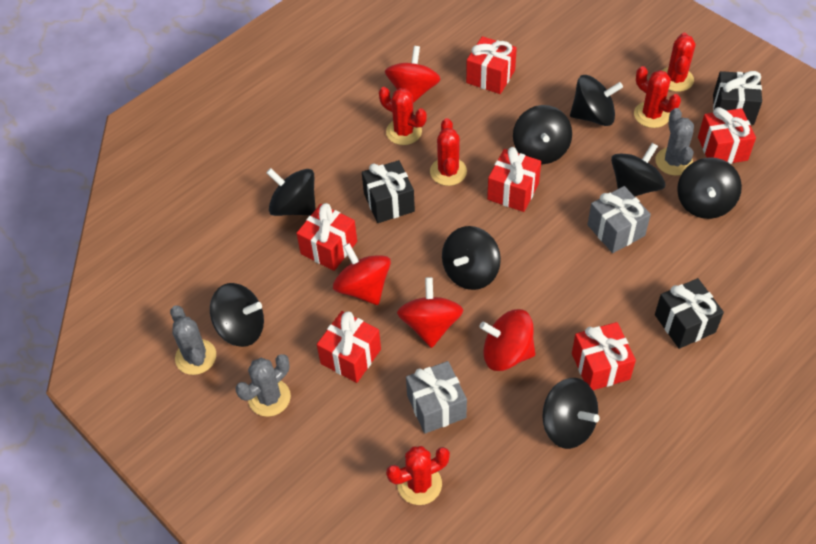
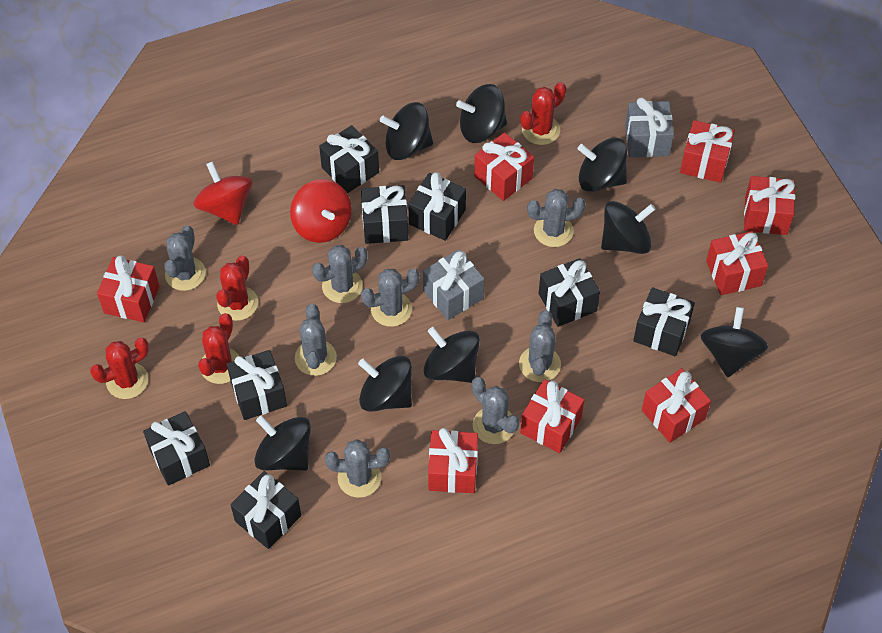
black gift: 3 -> 8
grey cactus: 3 -> 8
red cactus: 5 -> 4
red gift: 6 -> 8
red spinning top: 4 -> 2

